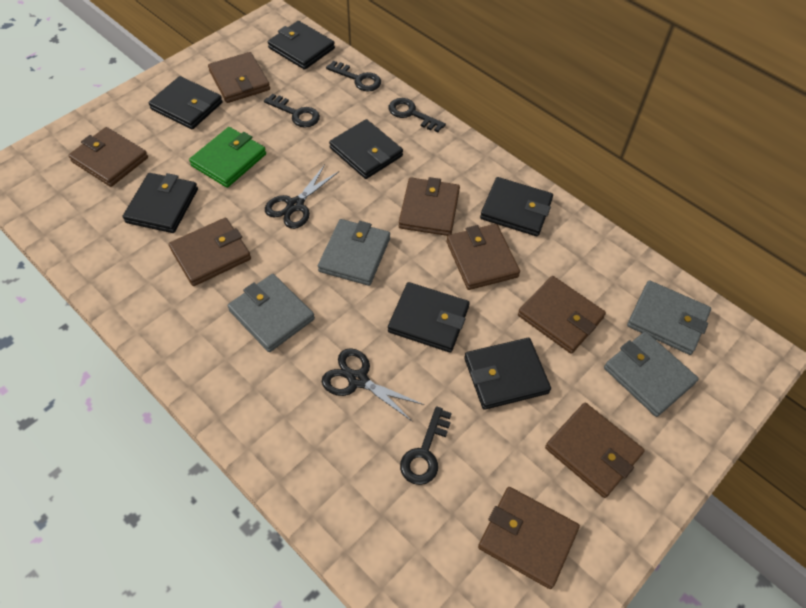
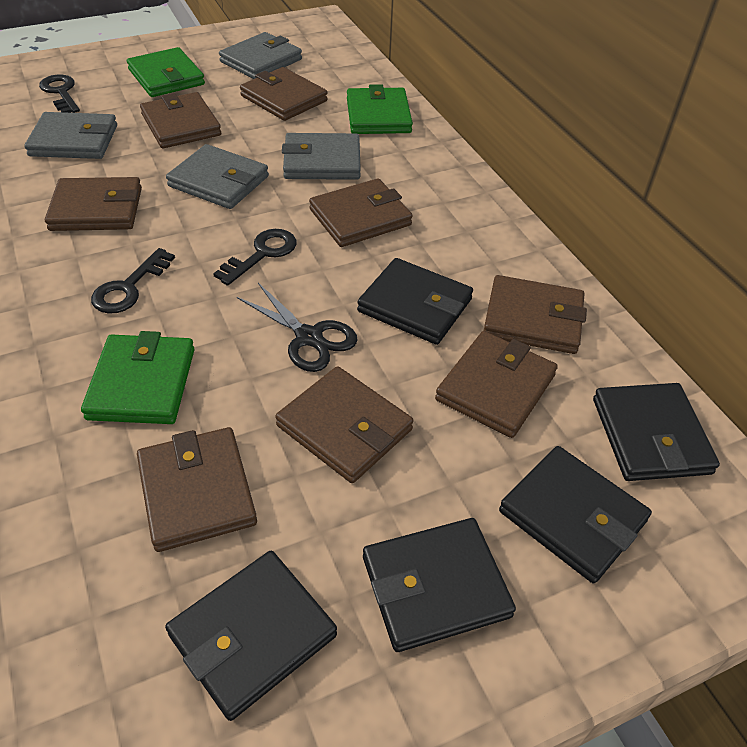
black key: 4 -> 3
black scissors: 2 -> 1
black wallet: 7 -> 5
green wallet: 1 -> 3

